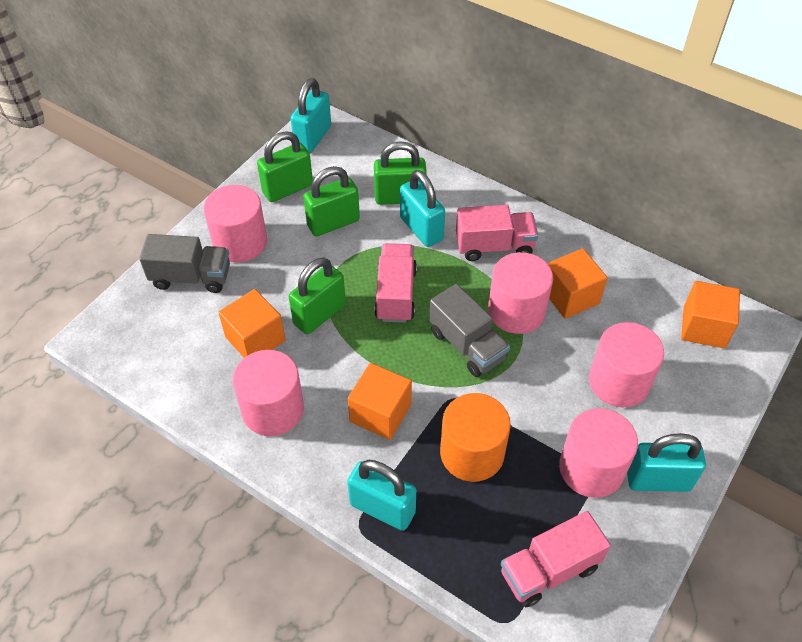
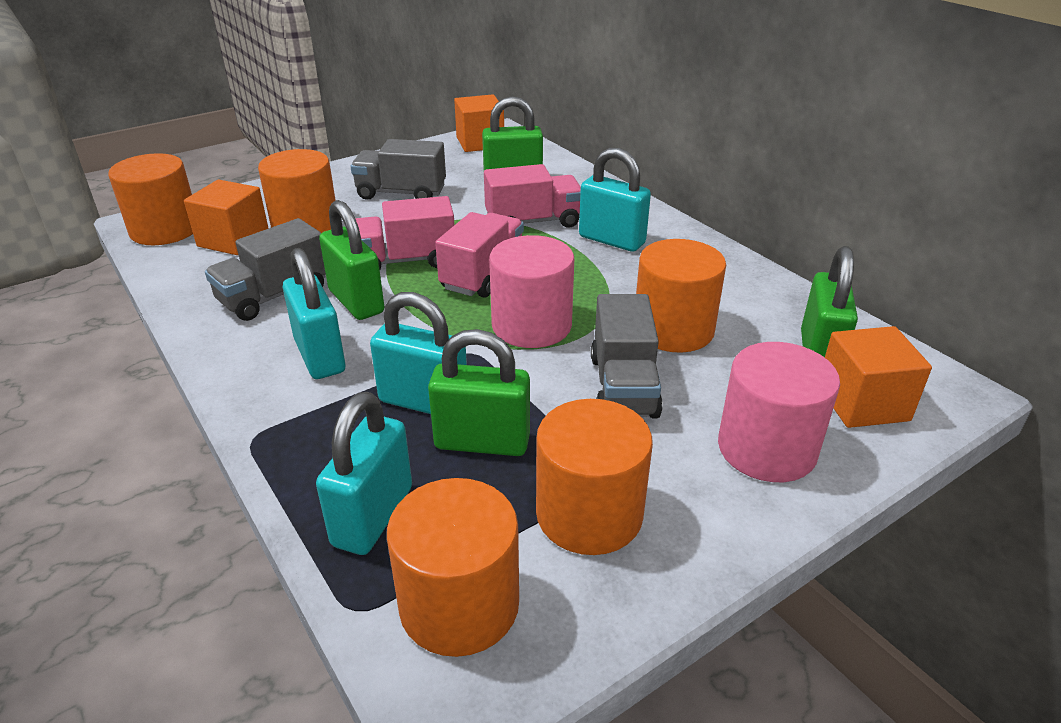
grey truck: 2 -> 3
orange cube: 4 -> 3
orange cylinder: 1 -> 5
pink cylinder: 5 -> 2

